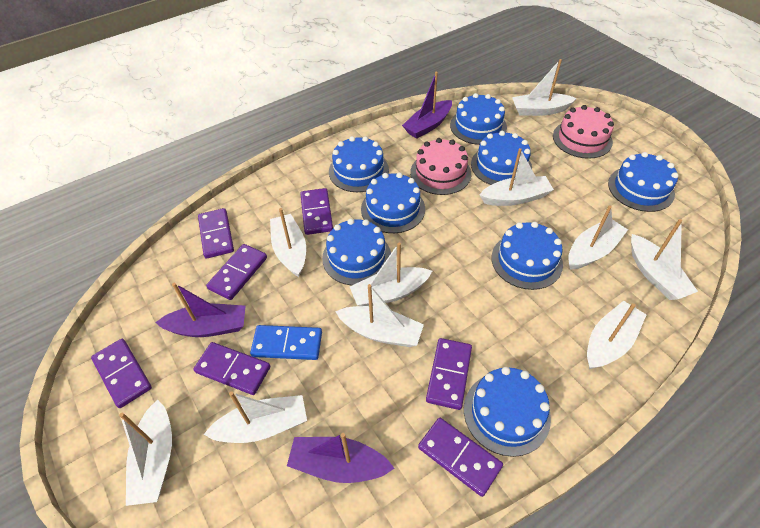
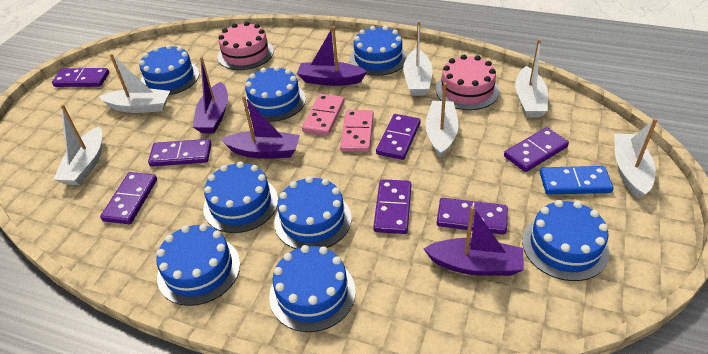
pink domino: 0 -> 2
purple boat: 3 -> 4
white boat: 10 -> 6

